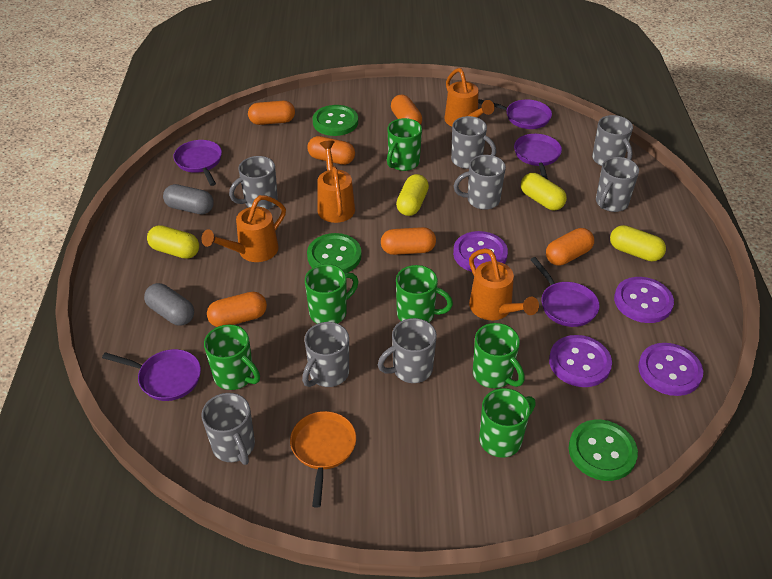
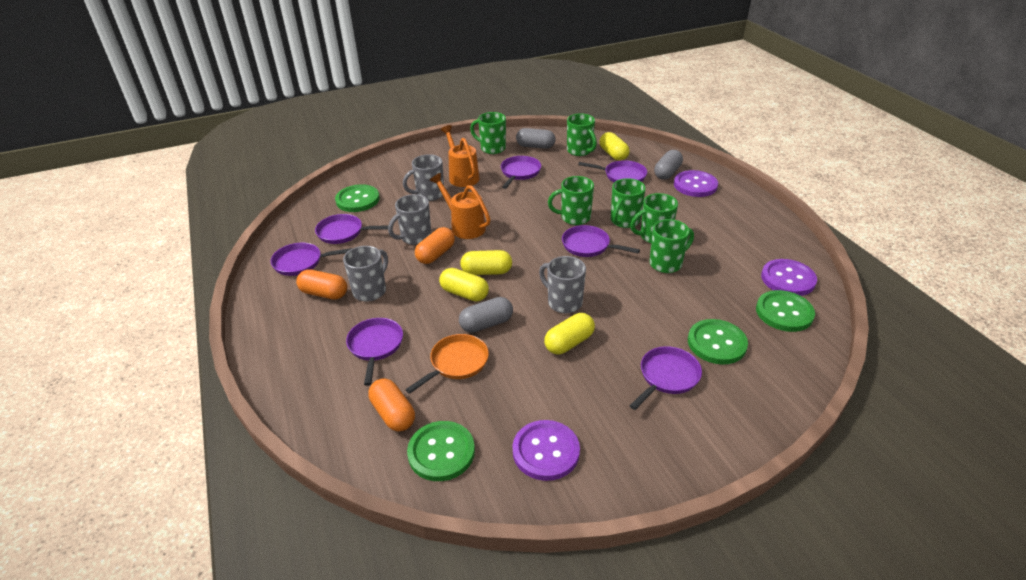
green button: 3 -> 4
grey capsule: 2 -> 3
grey mug: 8 -> 4
orange capsule: 6 -> 3
orange watering can: 4 -> 2
purple button: 4 -> 3
purple pan: 5 -> 7

